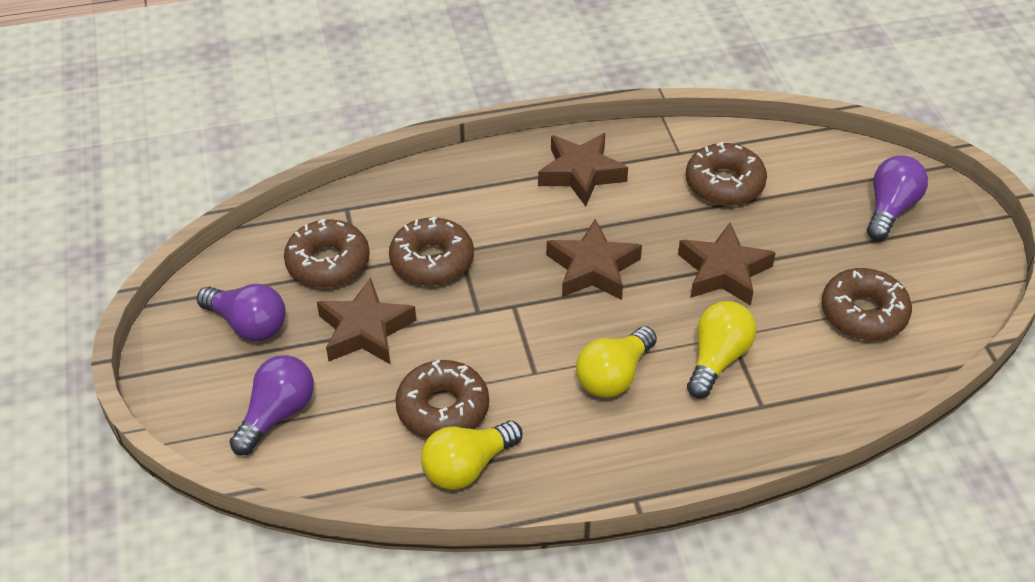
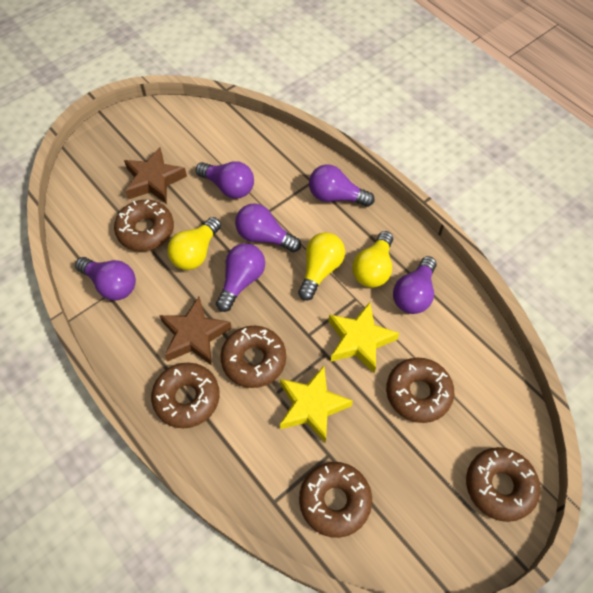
brown donut: 5 -> 6
brown star: 4 -> 2
purple light bulb: 3 -> 6
yellow star: 0 -> 2

